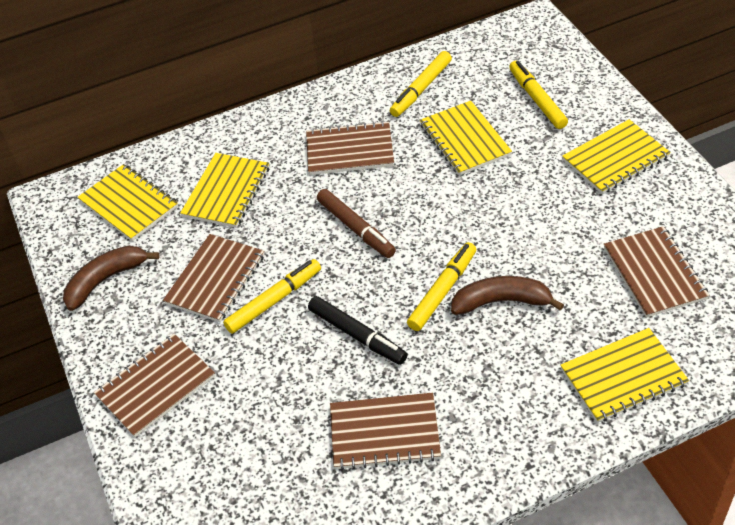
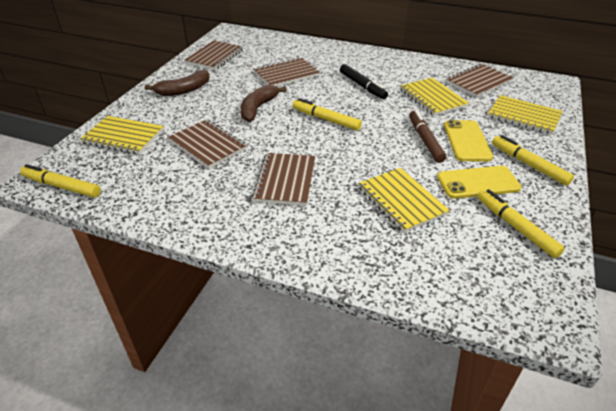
yellow notebook: 5 -> 4
yellow phone: 0 -> 2

